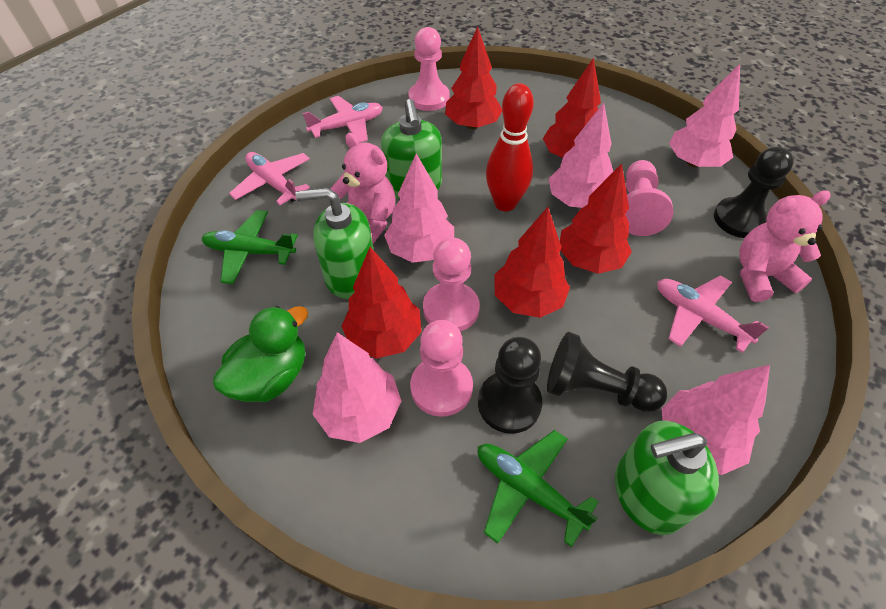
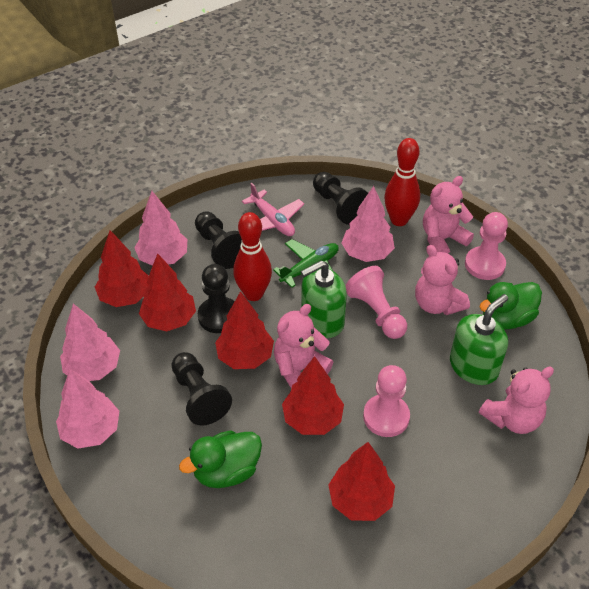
black pawn: 3 -> 4
green duck: 1 -> 2
green plane: 2 -> 1
green soap dispenser: 3 -> 2
pink pawn: 4 -> 3
pink plane: 3 -> 1
pink teddy bear: 2 -> 4
pink tree: 5 -> 4
red bowling pin: 1 -> 2

